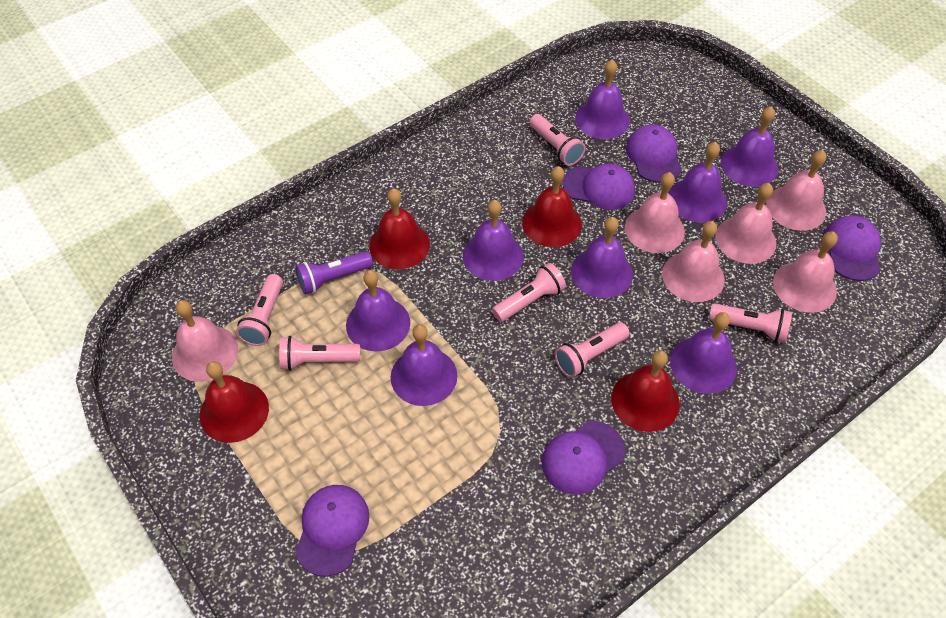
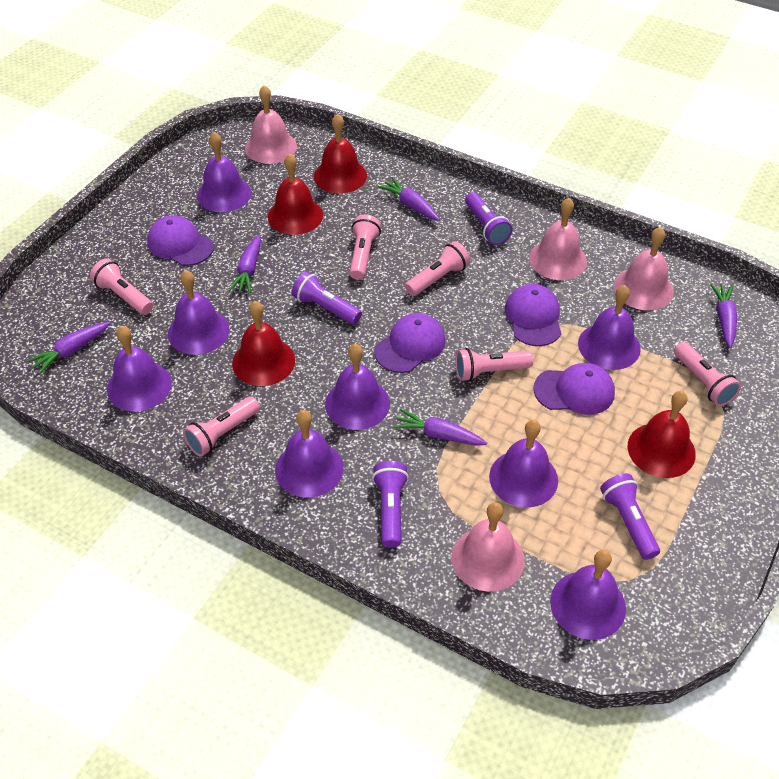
pink bell: 6 -> 4
purple cap: 5 -> 4
purple carrot: 0 -> 5
purple flashlight: 1 -> 4

